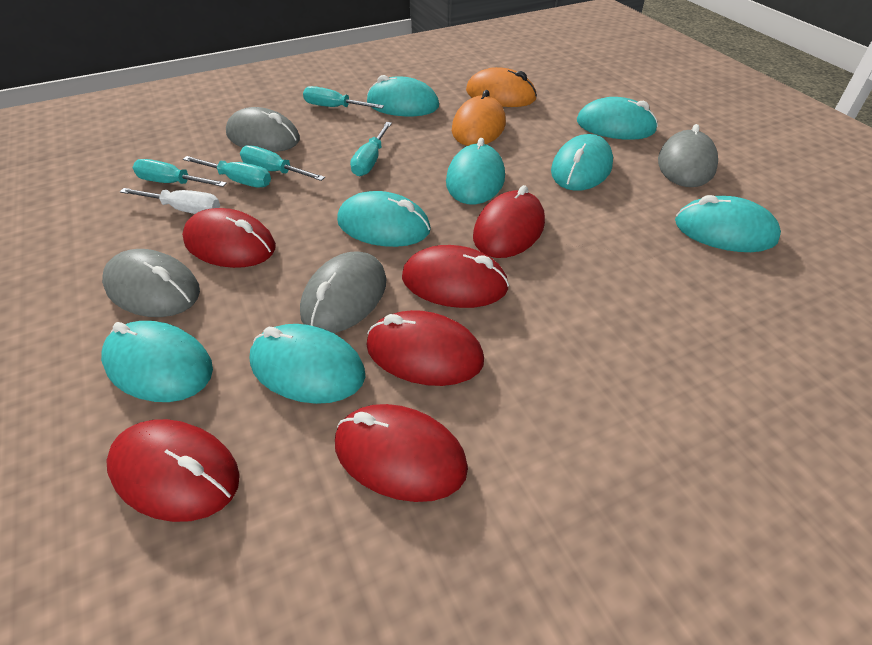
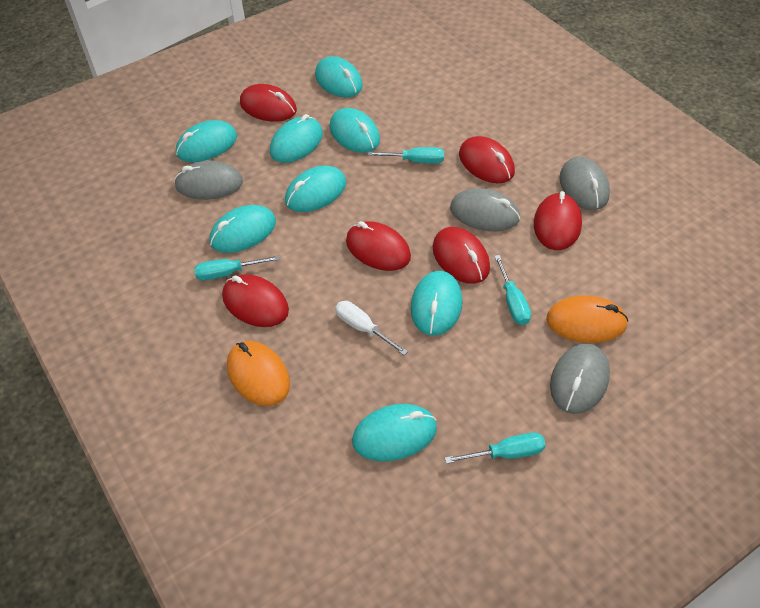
turquoise screwdriver: 5 -> 4

